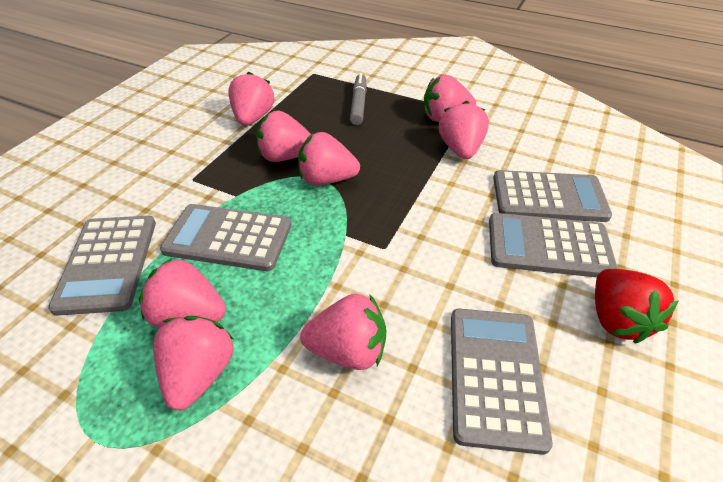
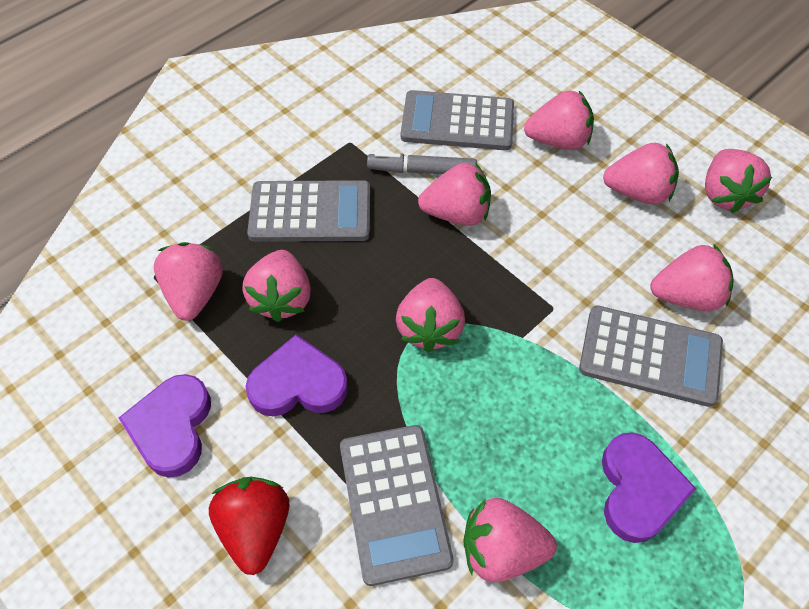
grey calculator: 5 -> 4
pink strawberry: 8 -> 9
purple heart: 0 -> 3

